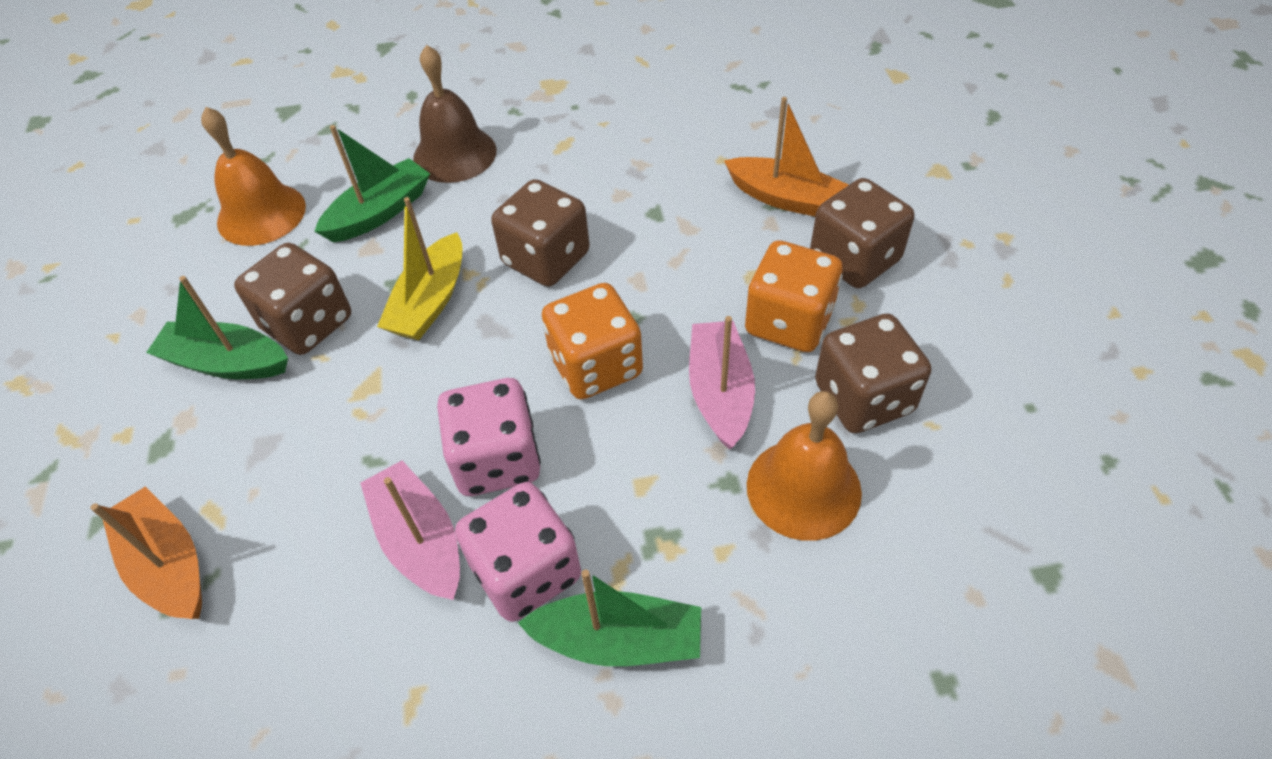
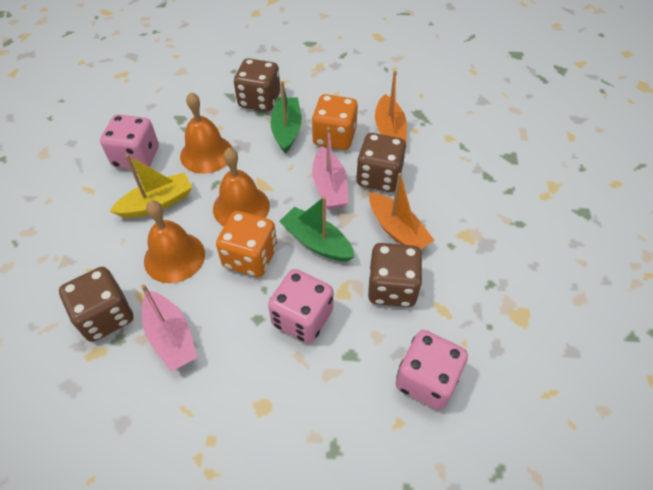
brown bell: 1 -> 0
green boat: 3 -> 2
orange bell: 2 -> 3
pink dice: 2 -> 3

